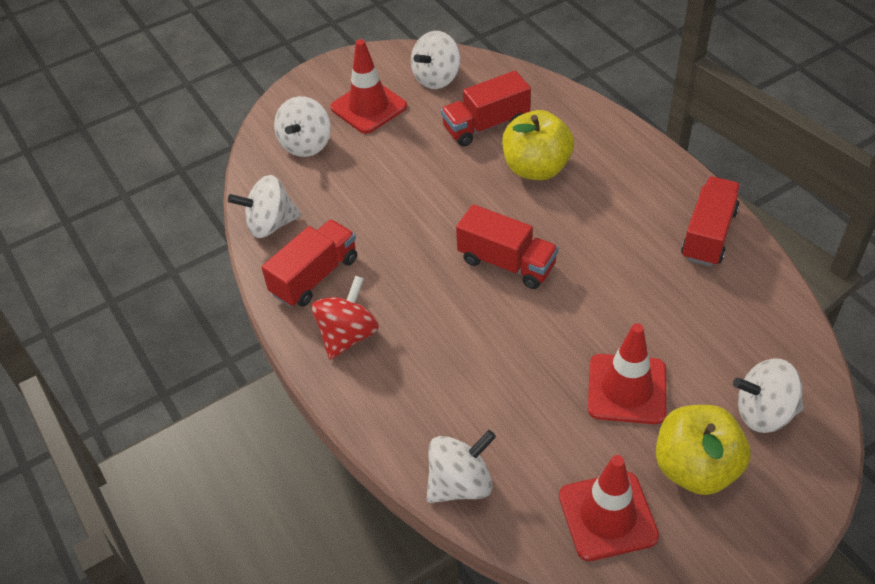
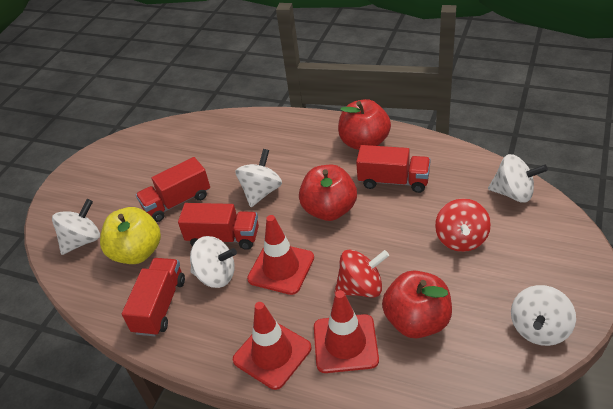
red apple: 0 -> 3
red spinning top: 1 -> 2
yellow apple: 2 -> 1

